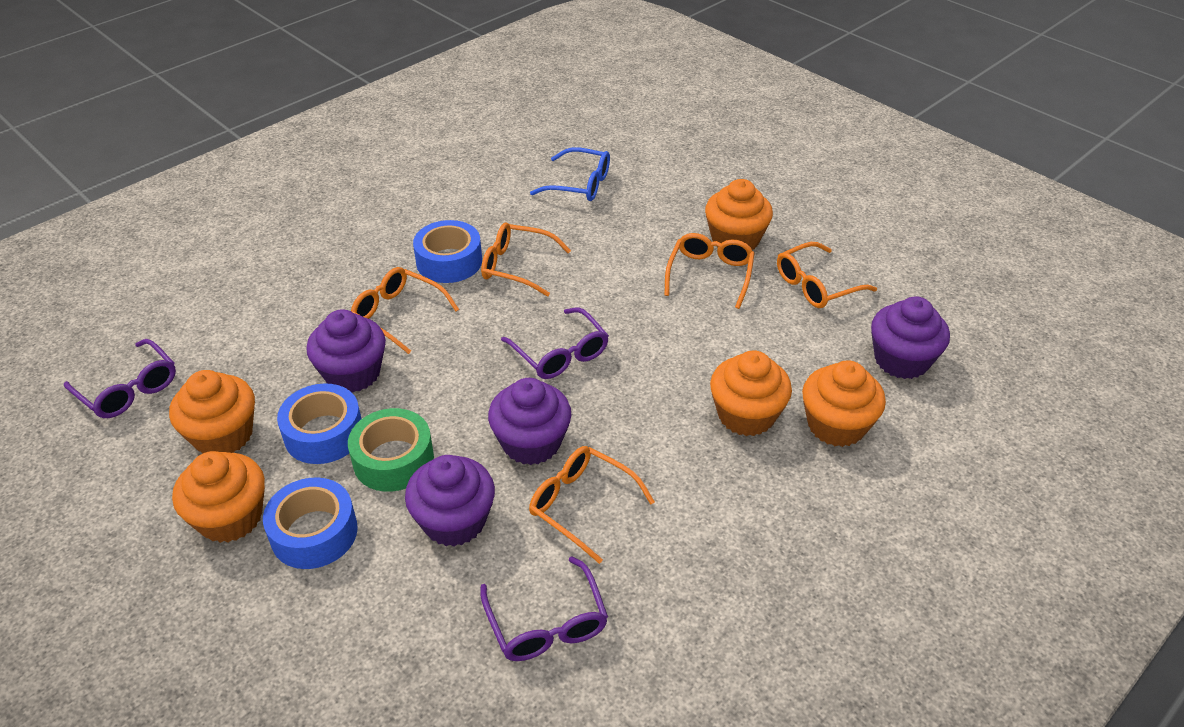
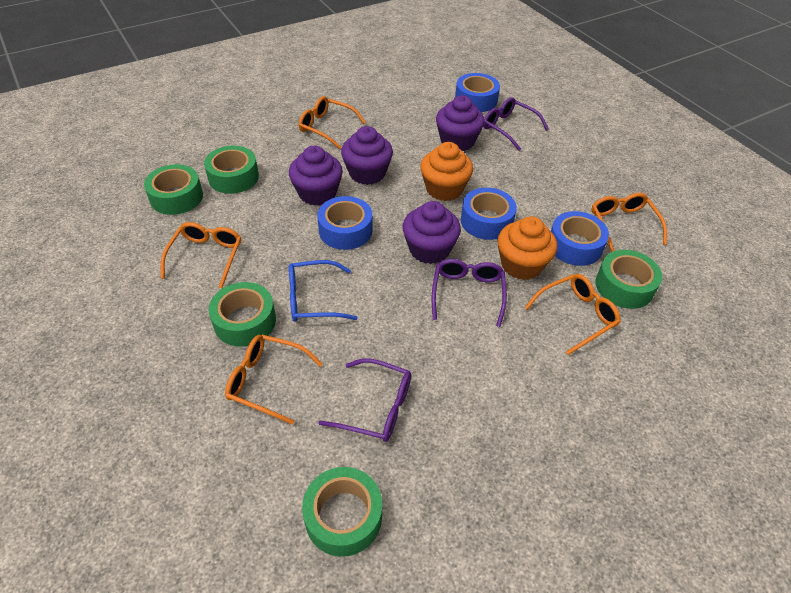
blue tape: 3 -> 4
green tape: 1 -> 5
orange cupcake: 5 -> 2

